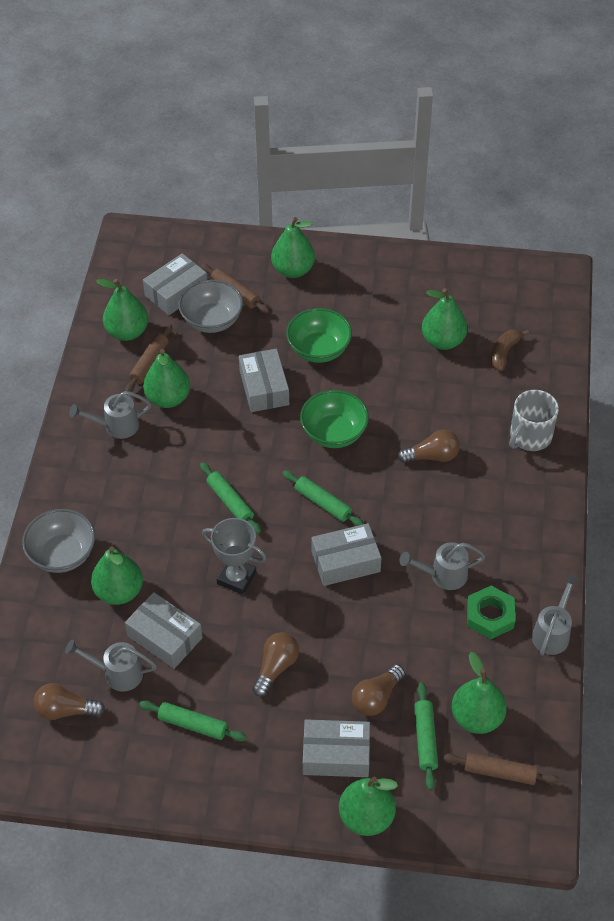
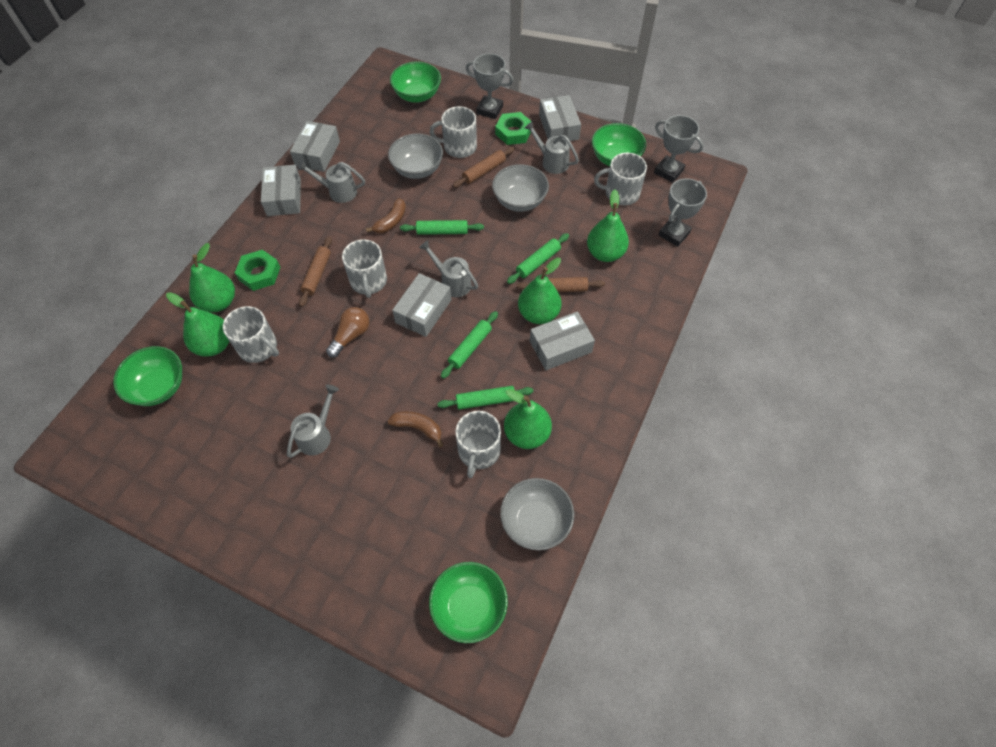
brown banana: 1 -> 2
brown light bulb: 4 -> 1
green bowl: 2 -> 4
green nut: 1 -> 2
green pear: 7 -> 5
grey bowl: 2 -> 3
grey mug: 1 -> 5
grey trophy: 1 -> 3

